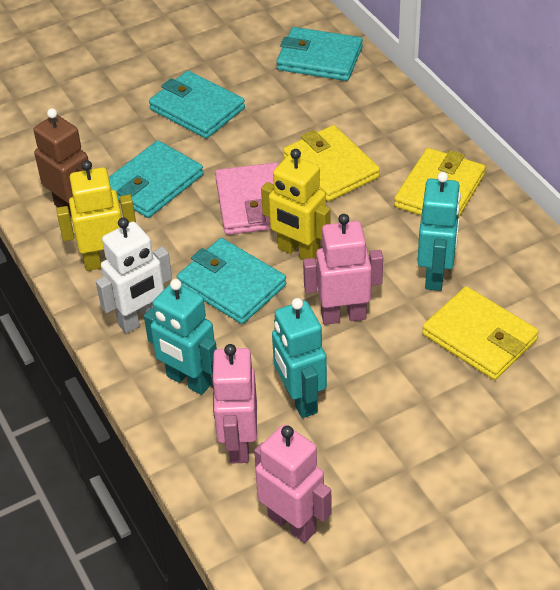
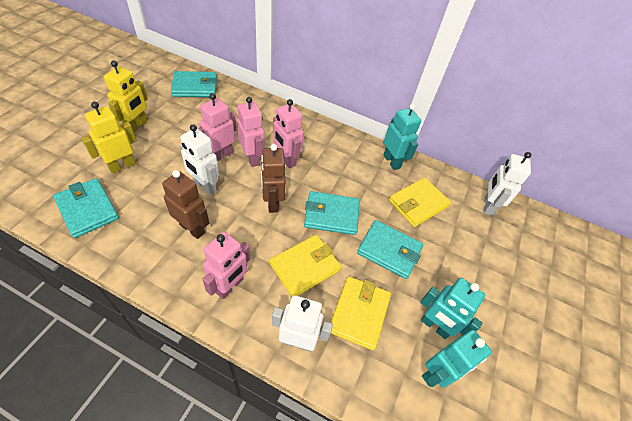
brown robot: 1 -> 2
pink robot: 3 -> 4
pink wallet: 1 -> 0
white robot: 1 -> 3

